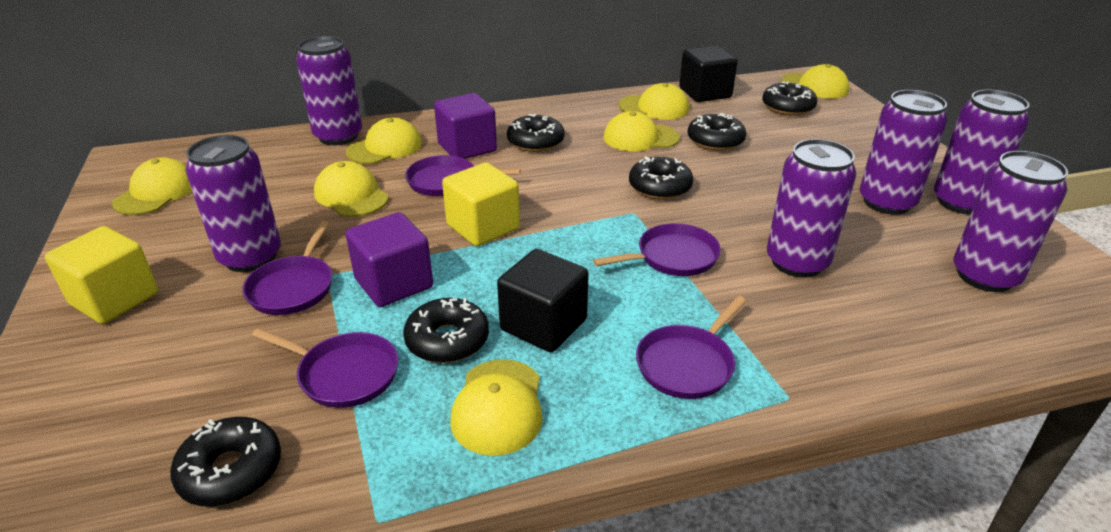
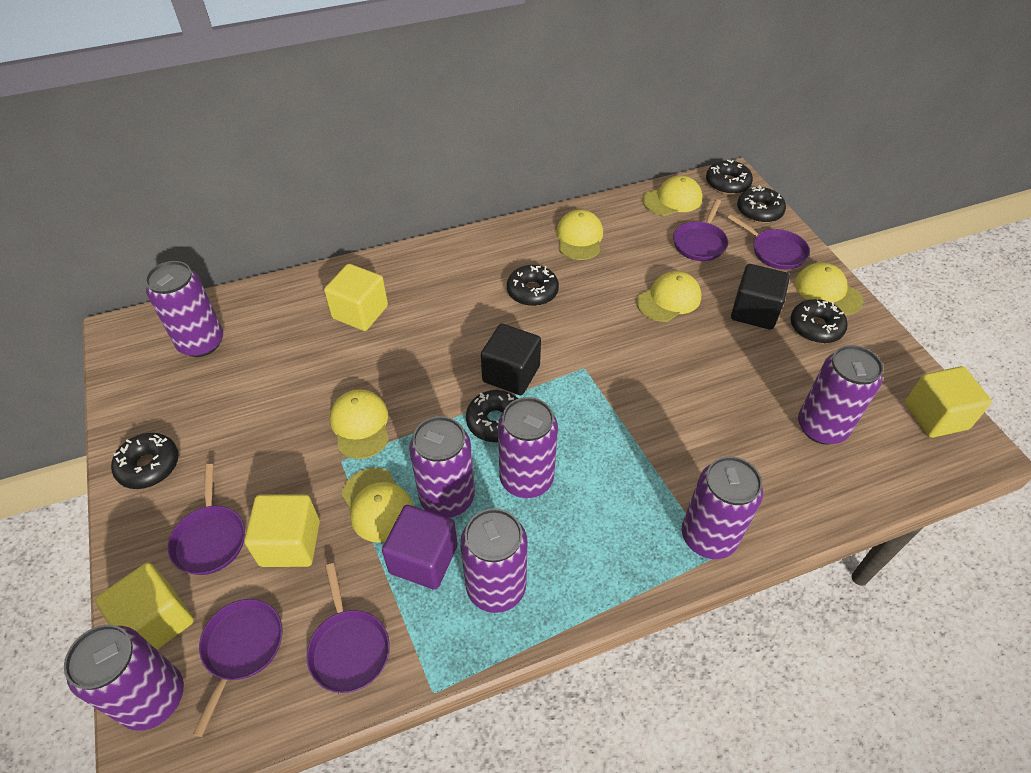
purple can: 6 -> 7
purple cube: 2 -> 1
yellow cap: 7 -> 6
yellow cube: 2 -> 4

